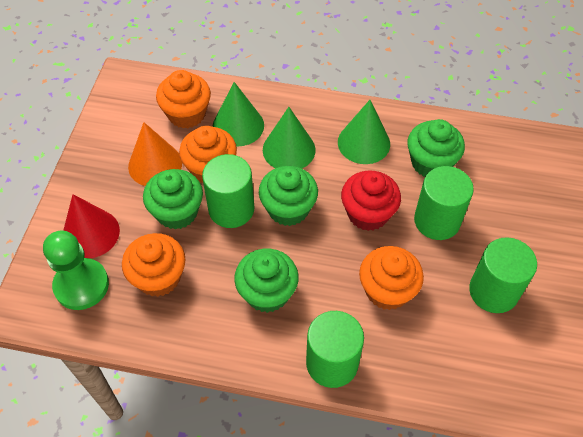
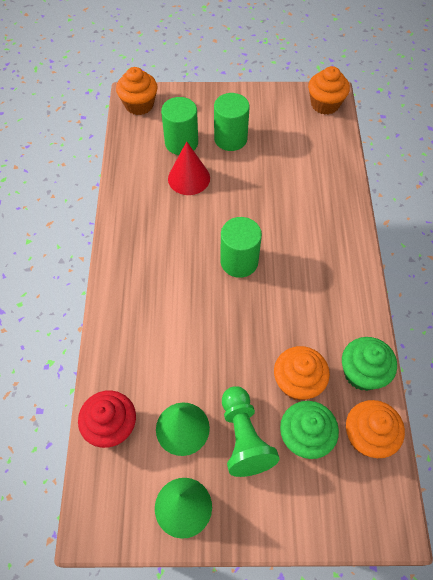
green cone: 3 -> 2
green cupcake: 4 -> 2
green cylinder: 4 -> 3
orange cone: 1 -> 0

